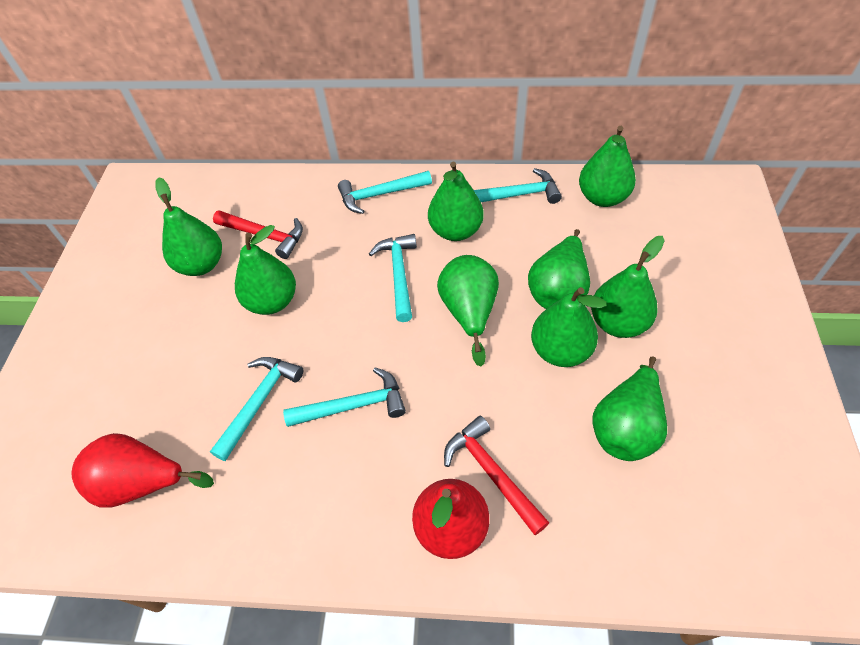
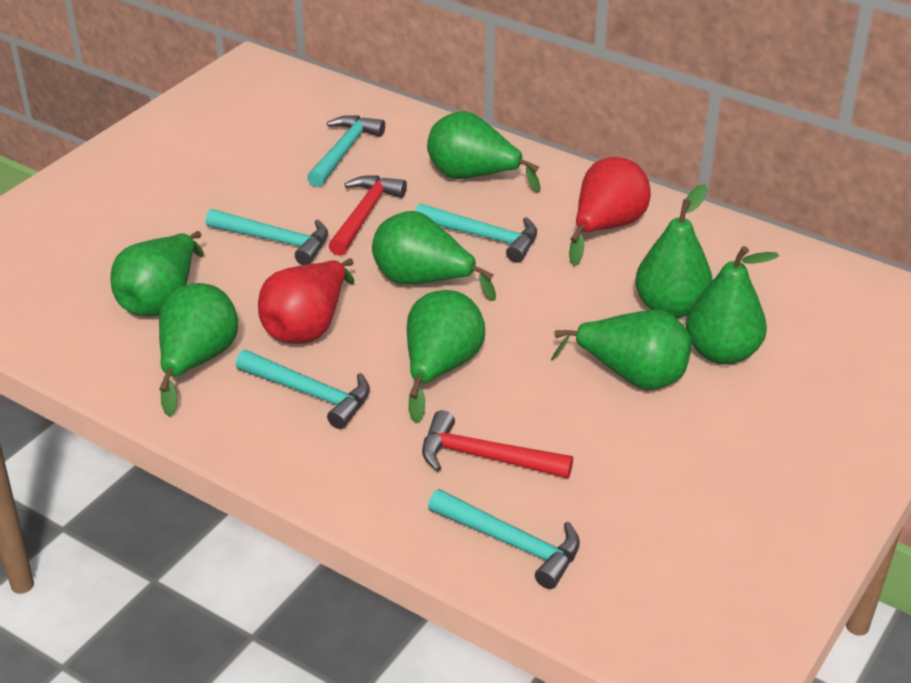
green pear: 9 -> 8

